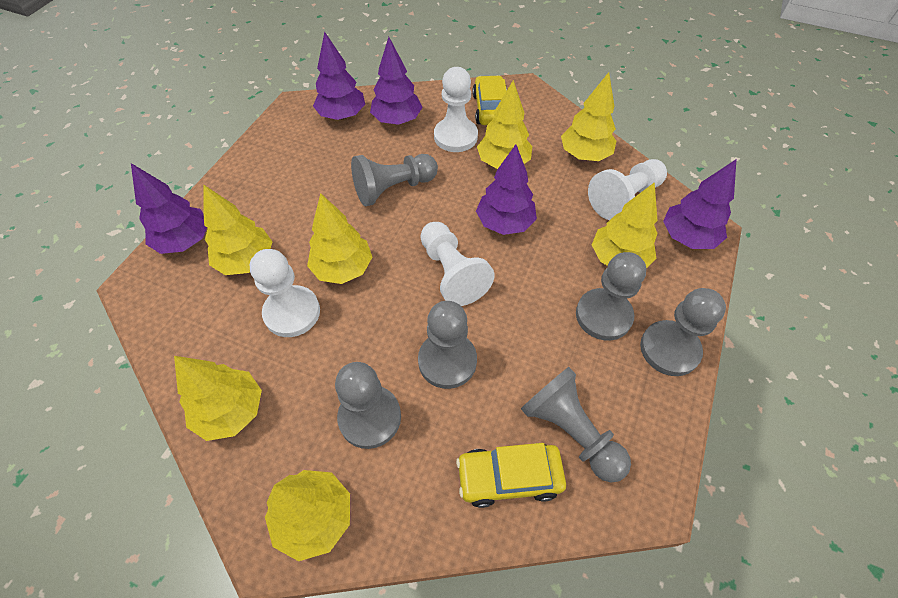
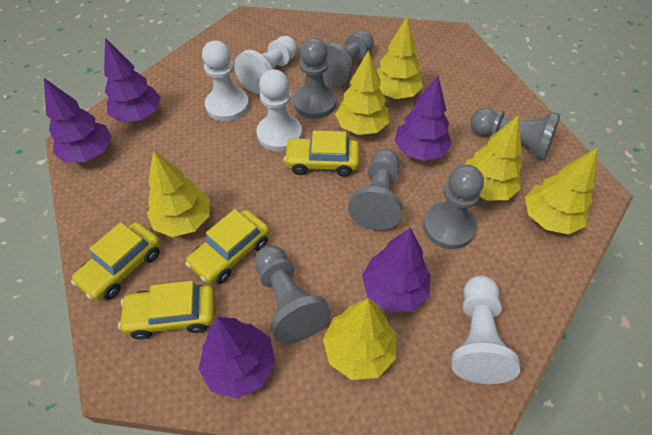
yellow car: 2 -> 4
yellow tree: 7 -> 6

